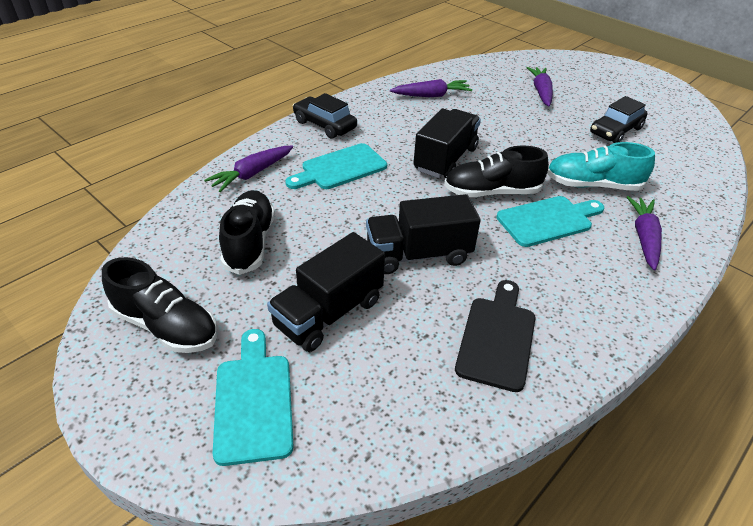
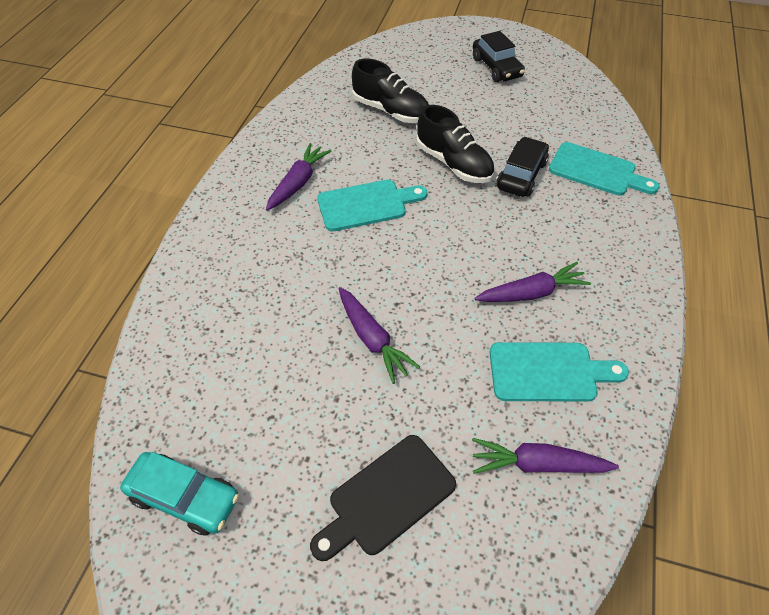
black shoe: 3 -> 2
black truck: 3 -> 0
turquoise car: 0 -> 1
turquoise shoe: 1 -> 0

